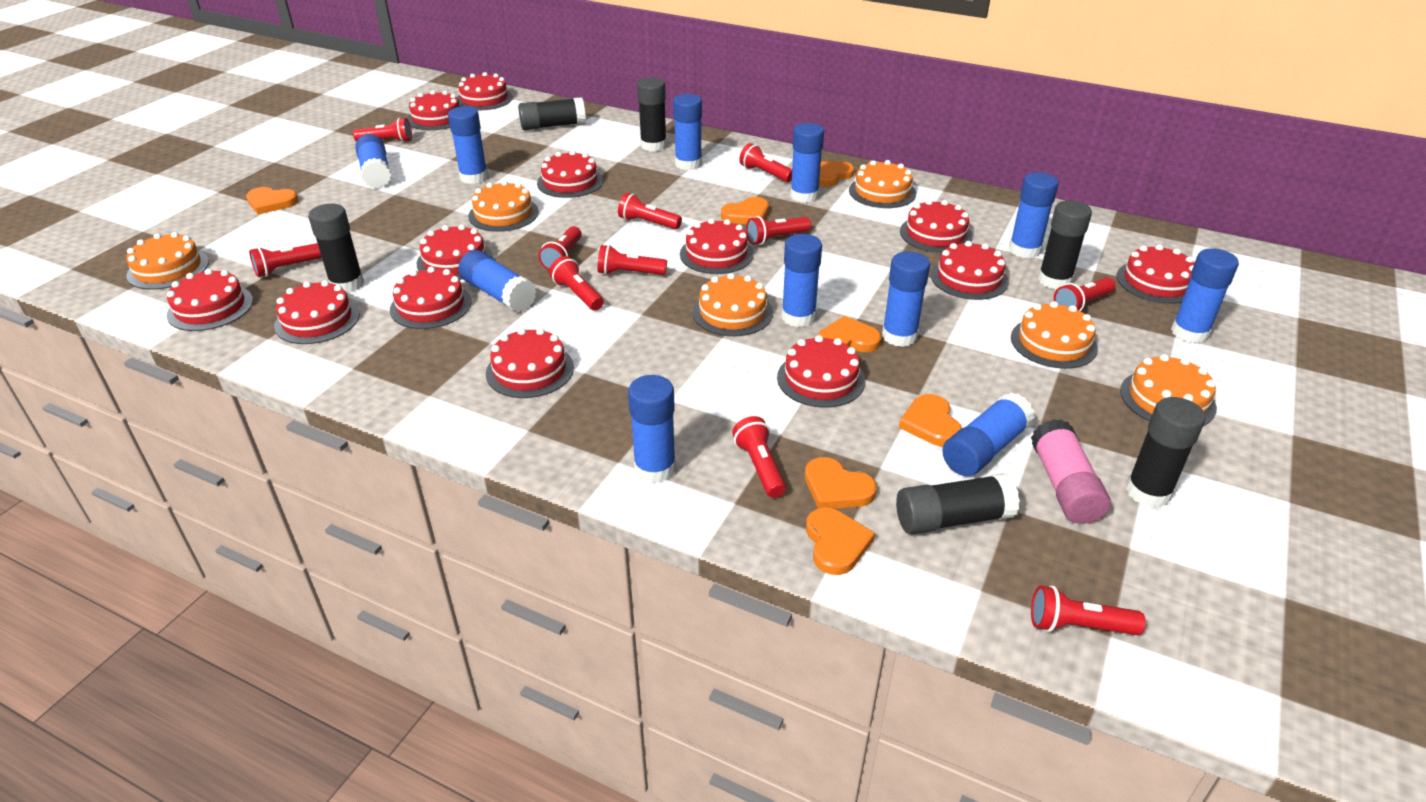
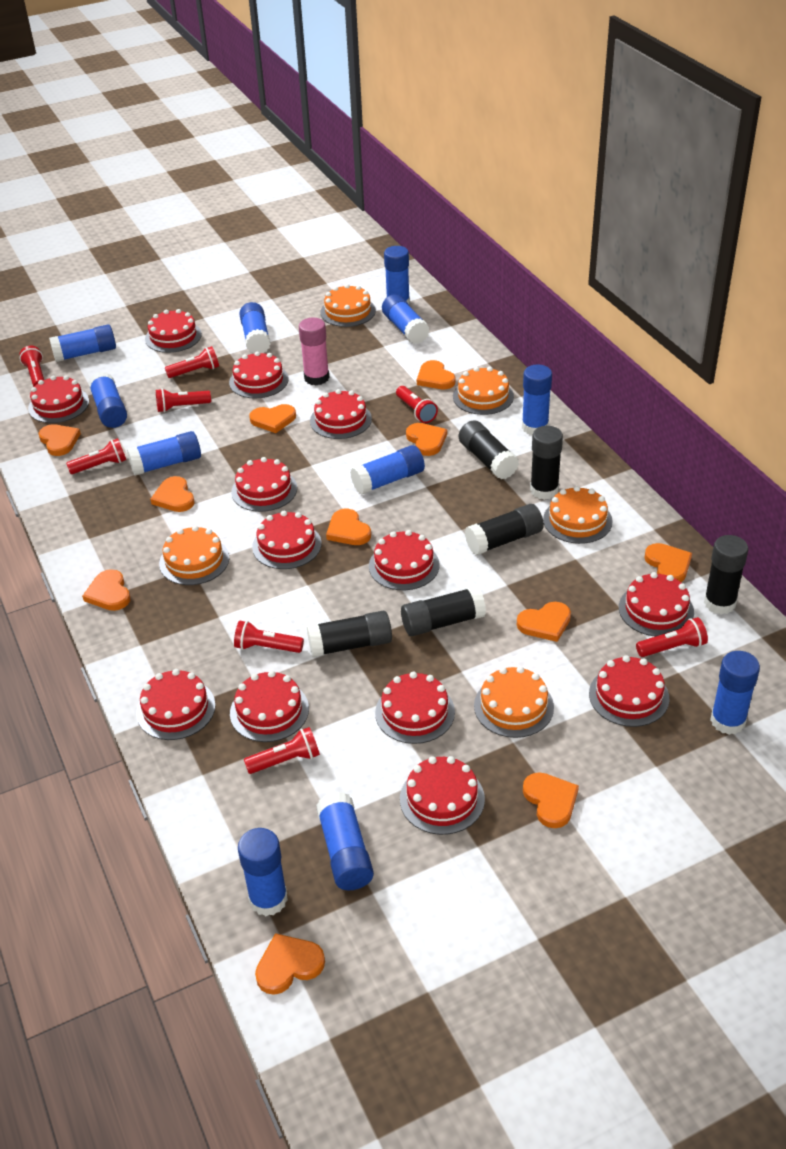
orange cake: 6 -> 5
orange heart: 7 -> 11
red flashlight: 11 -> 8

